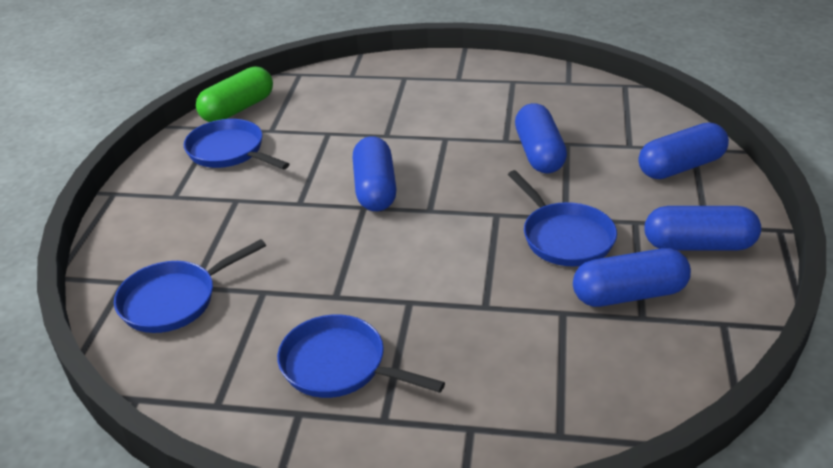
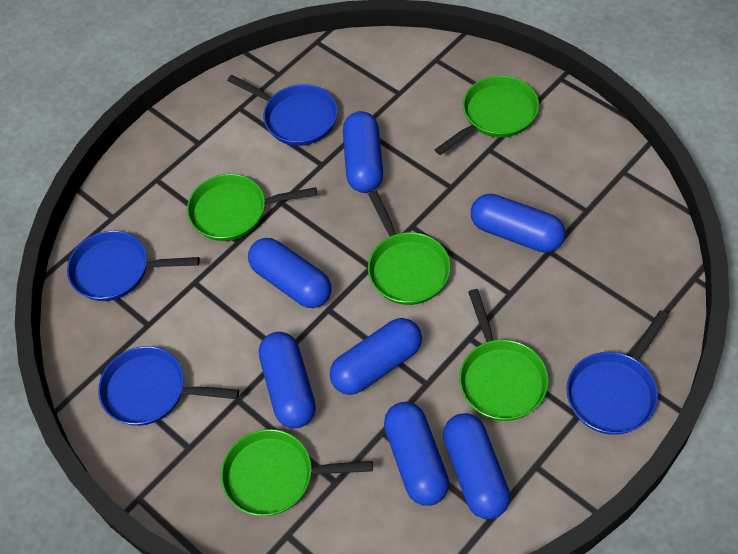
blue capsule: 5 -> 7
green capsule: 1 -> 0
green pan: 0 -> 5

